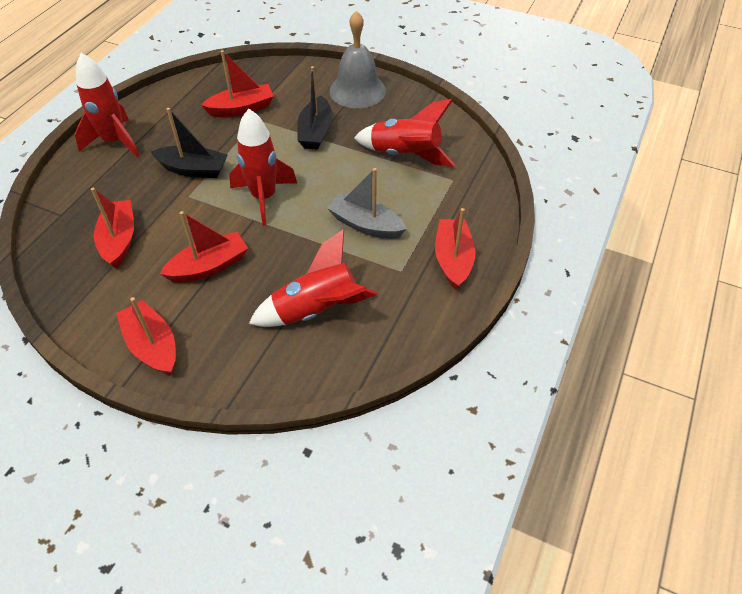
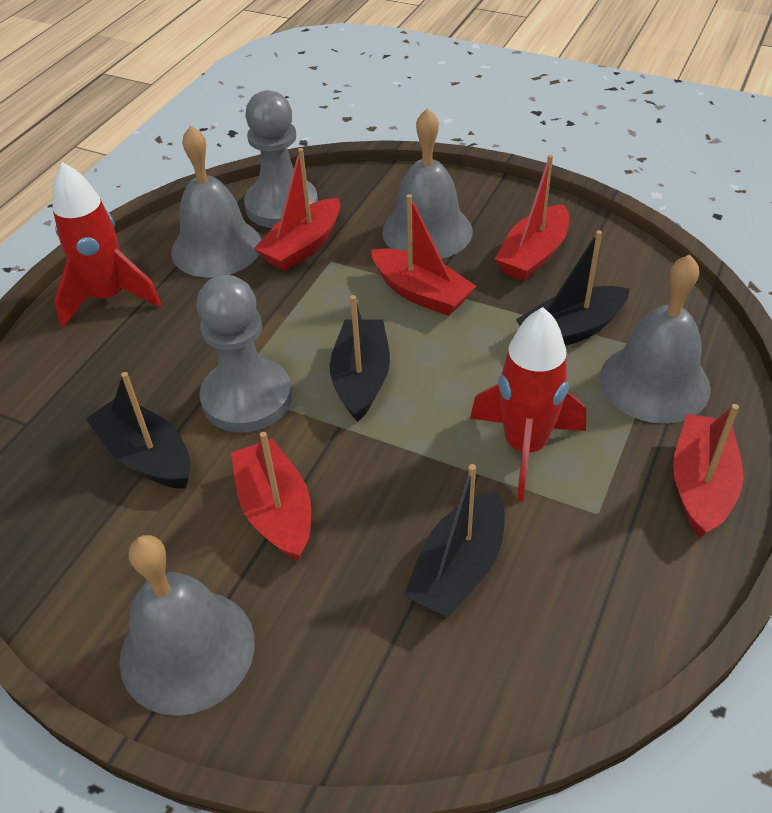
black boat: 2 -> 4
grey bell: 1 -> 4
grey boat: 1 -> 0
grey pawn: 0 -> 2
red rocket: 4 -> 2

